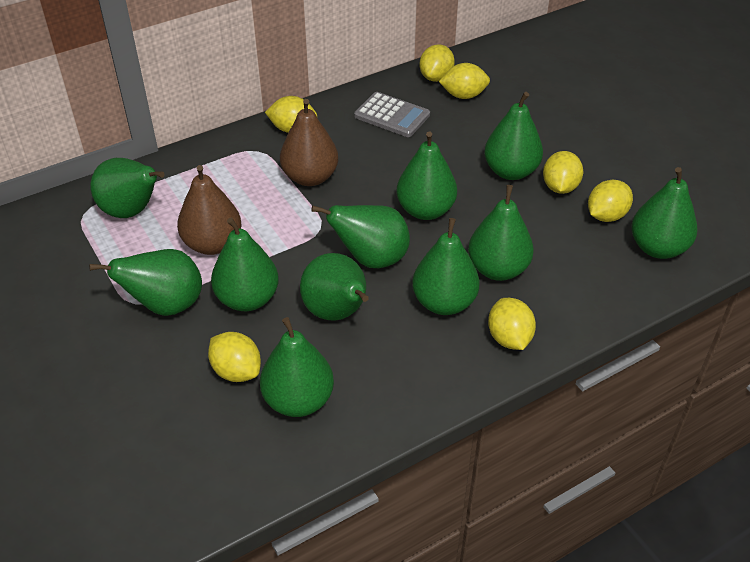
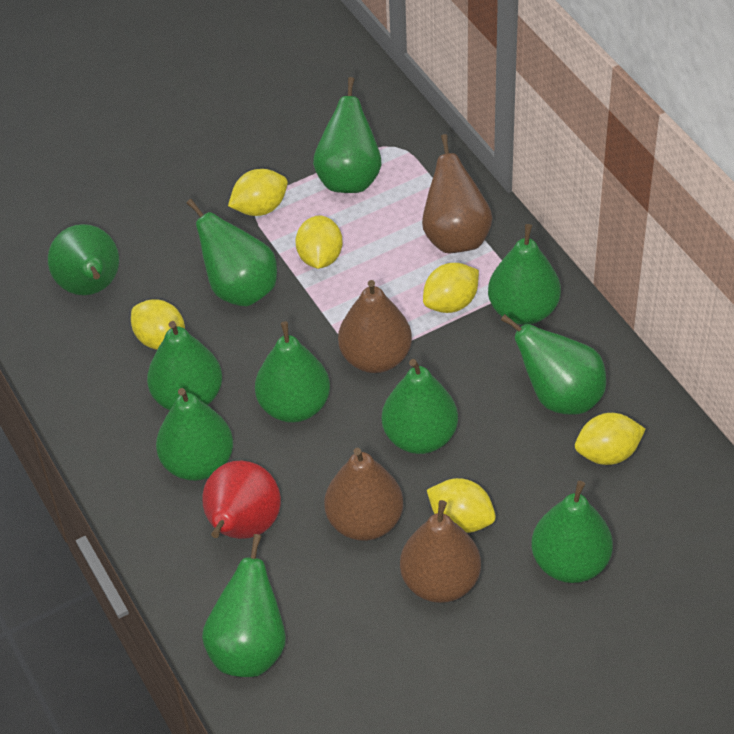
brown pear: 2 -> 4
grey calculator: 1 -> 0
red pear: 0 -> 1
yellow lemon: 7 -> 6

